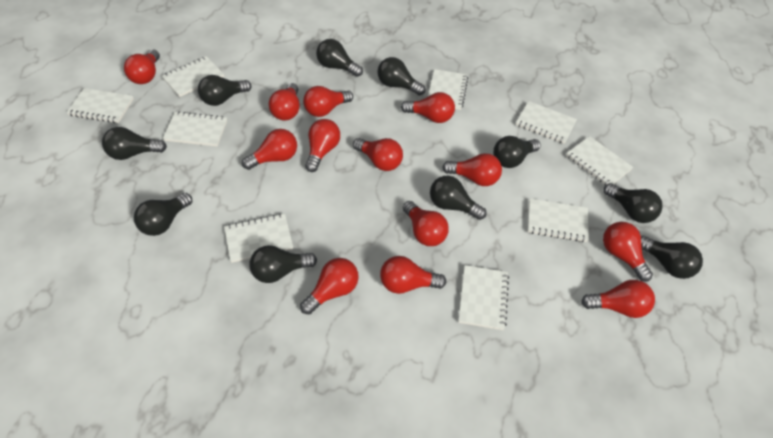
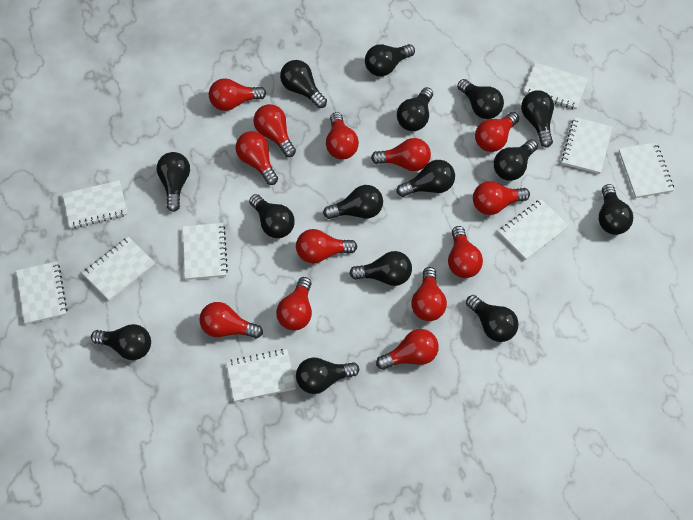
black light bulb: 10 -> 15

